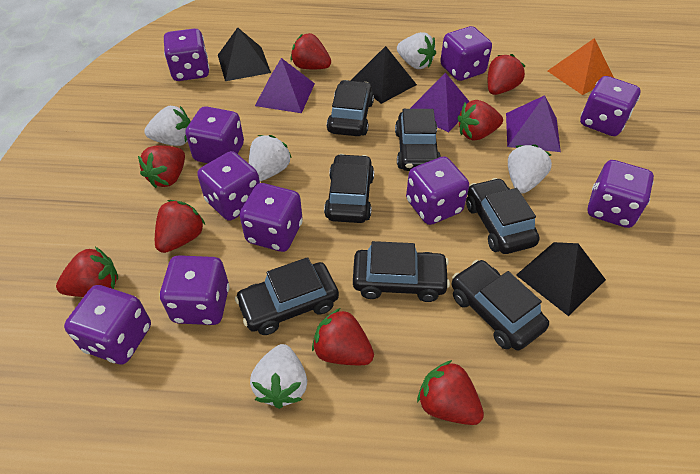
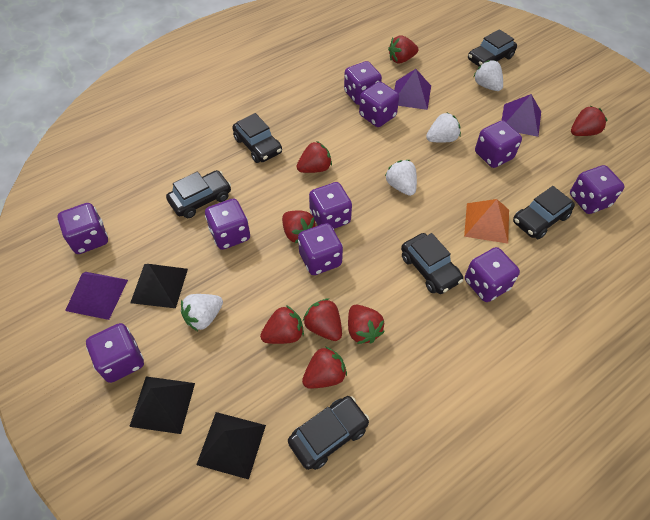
black car: 7 -> 6
white strawberry: 5 -> 4

